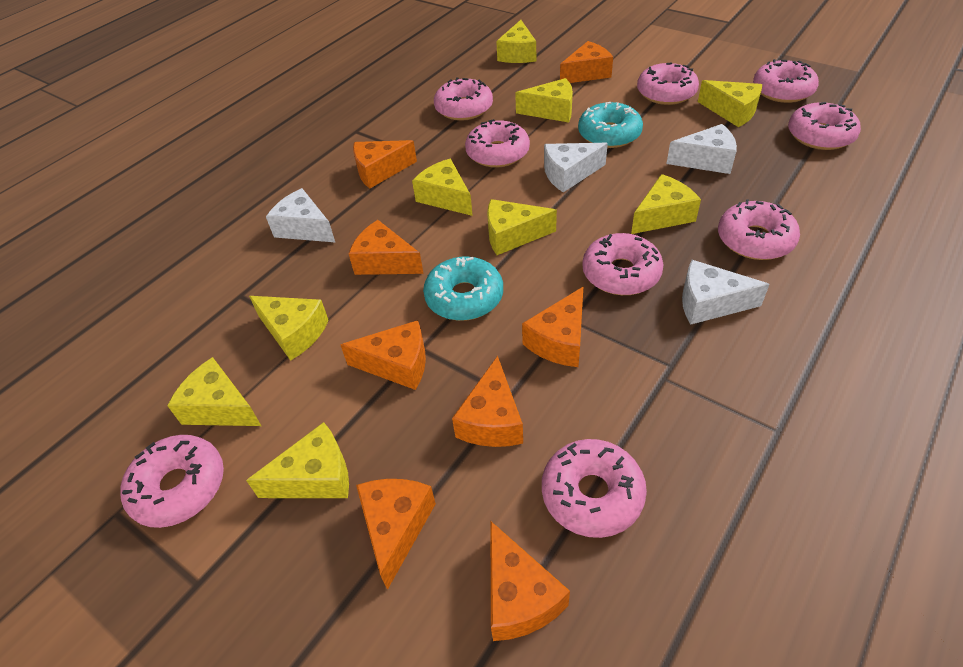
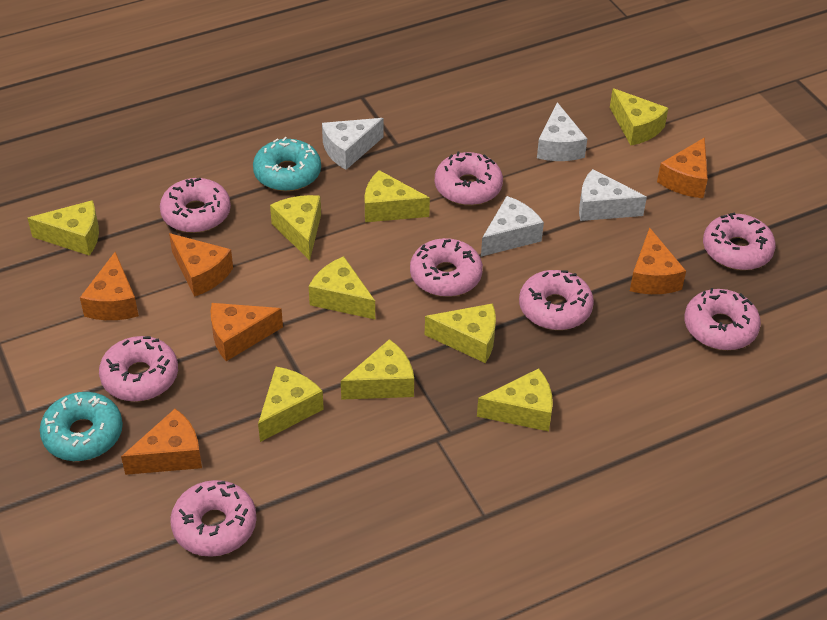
orange cheese: 8 -> 6
pink donut: 9 -> 8

